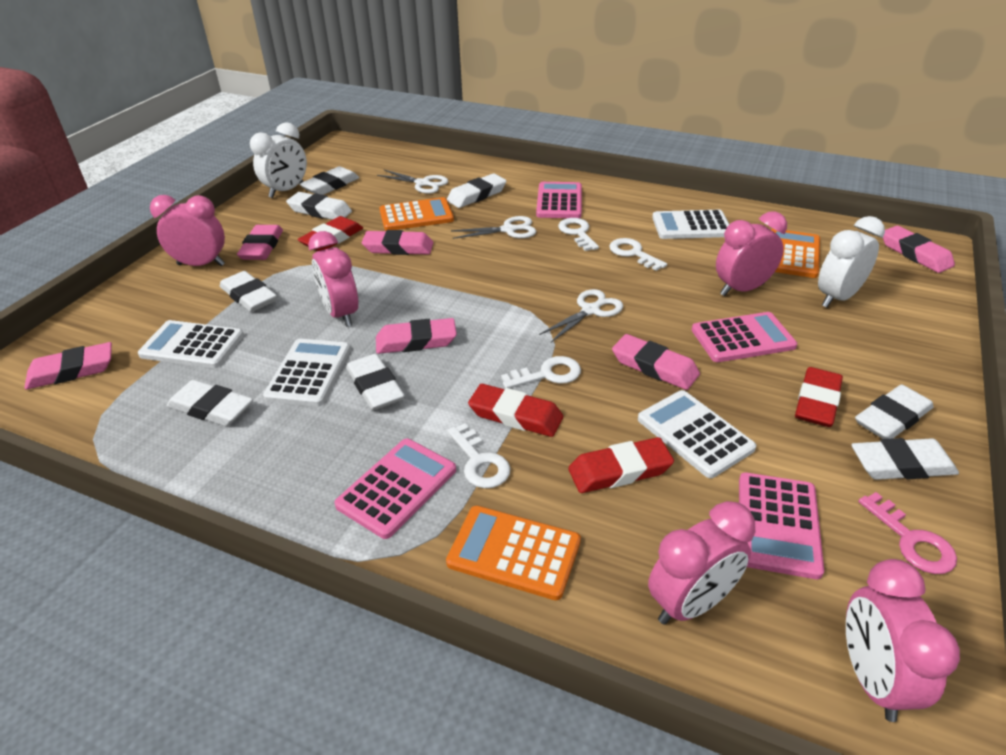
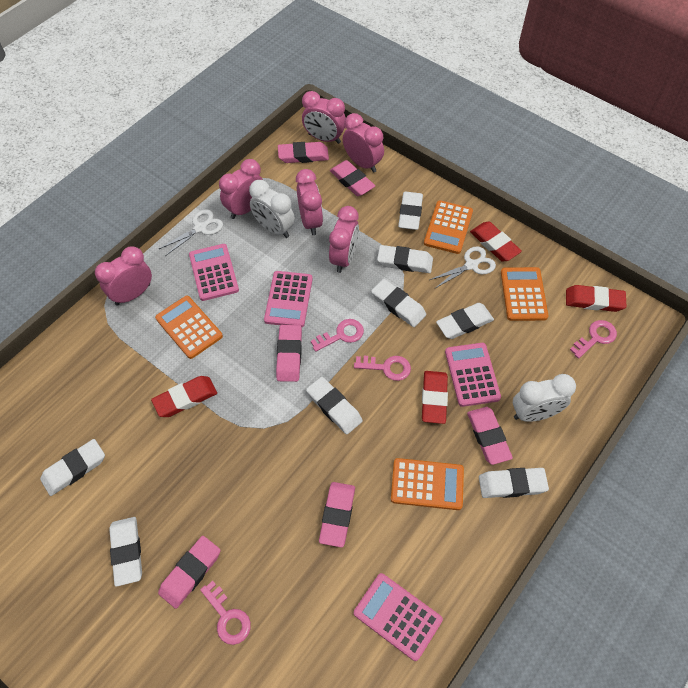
orange calculator: 3 -> 4
pink clock: 5 -> 6
pink key: 1 -> 4
white calculator: 4 -> 0
white key: 4 -> 0
white scissors: 3 -> 2

